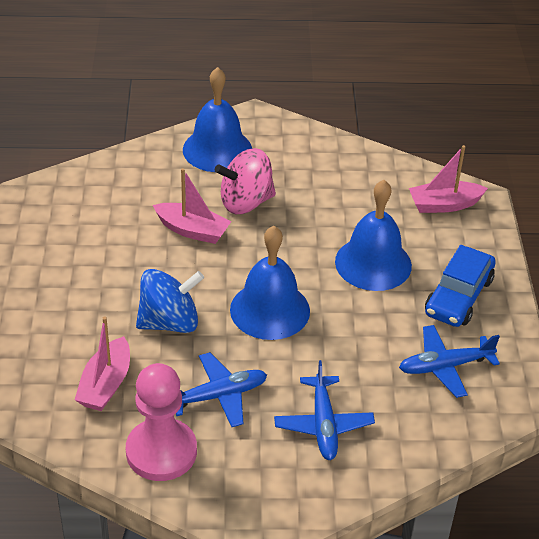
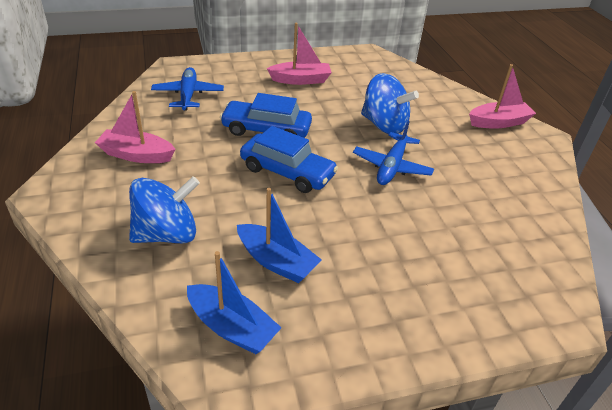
blue bell: 3 -> 0
blue boat: 0 -> 2
blue car: 1 -> 2
blue plane: 3 -> 2
blue spinning top: 1 -> 2
pink pawn: 1 -> 0
pink spinning top: 1 -> 0

